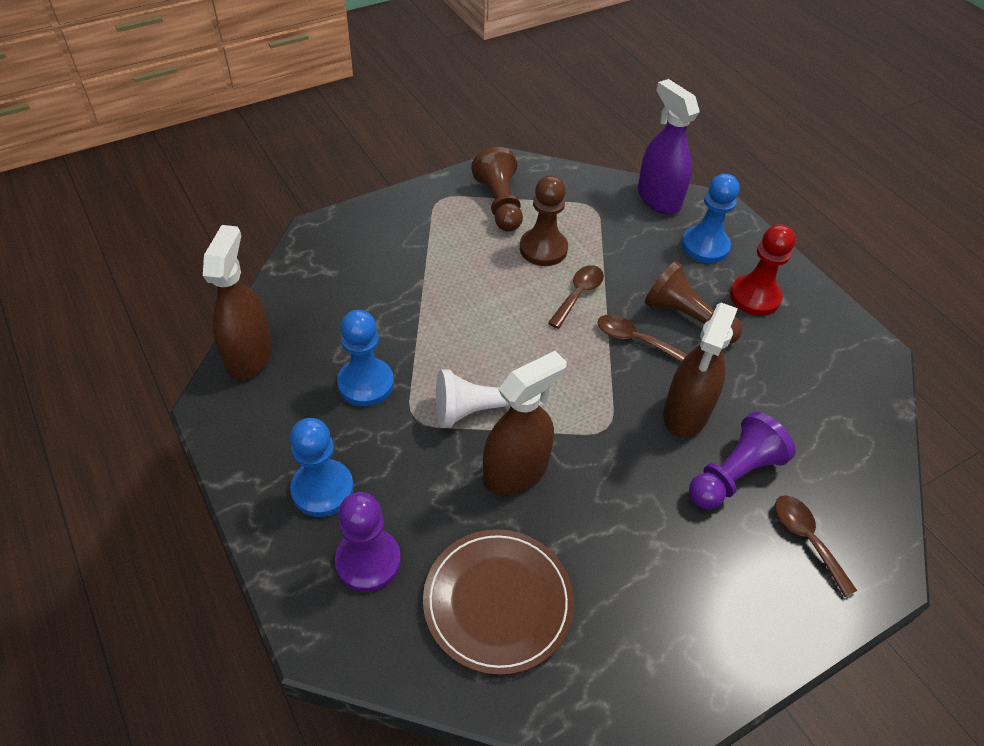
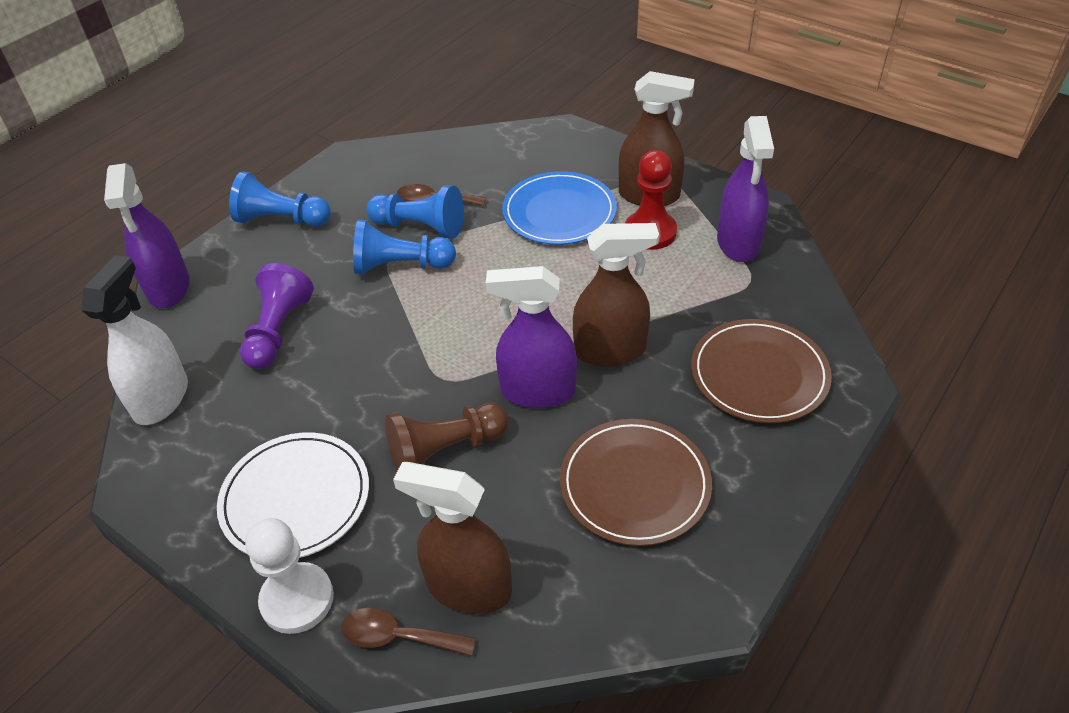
blue plate: 0 -> 1
brown pawn: 3 -> 1
brown plate: 1 -> 2
brown spoon: 3 -> 2
purple pawn: 2 -> 1
purple spray bottle: 1 -> 3
white plate: 0 -> 1
white spray bottle: 0 -> 1

